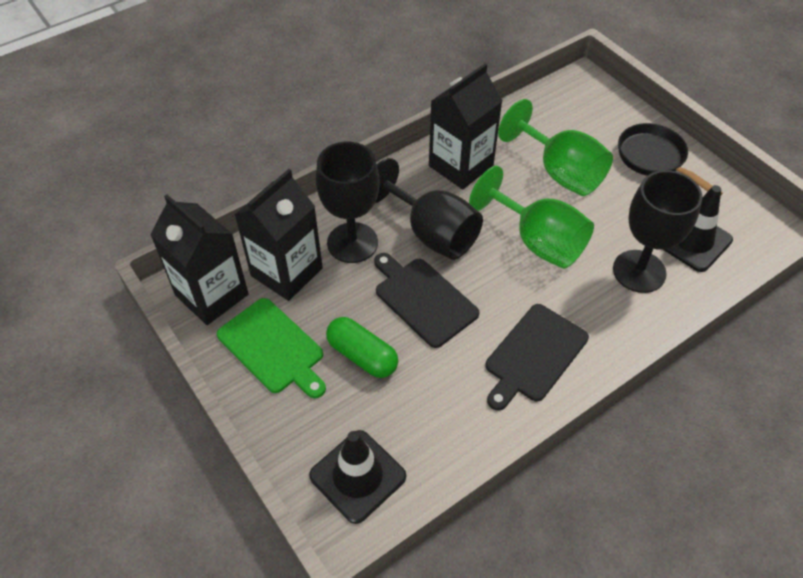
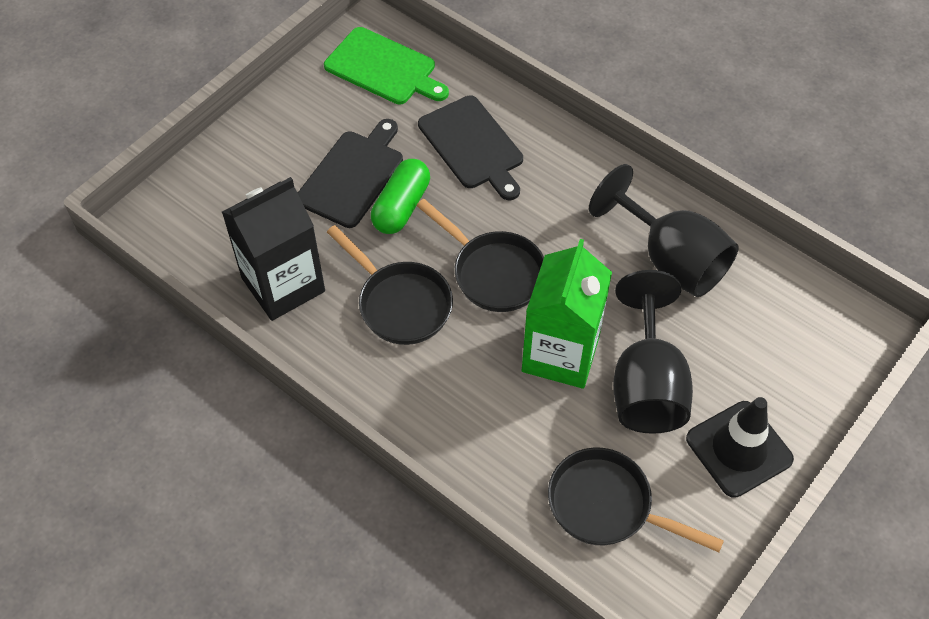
black carton: 3 -> 1
black goblet: 3 -> 2
black pan: 1 -> 3
black traffic cone: 2 -> 1
green carton: 0 -> 1
green goblet: 2 -> 0

